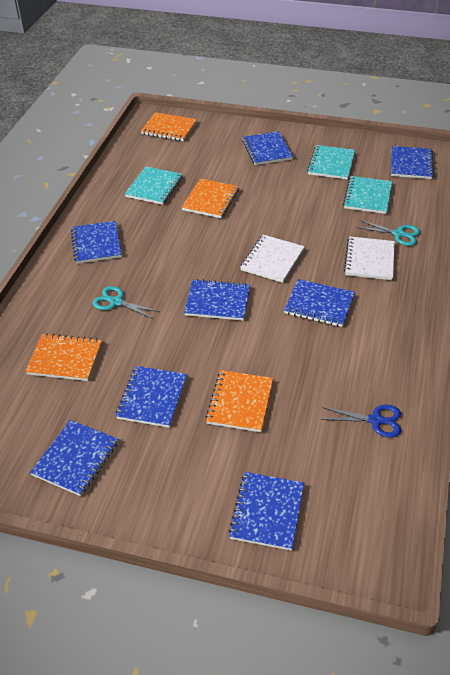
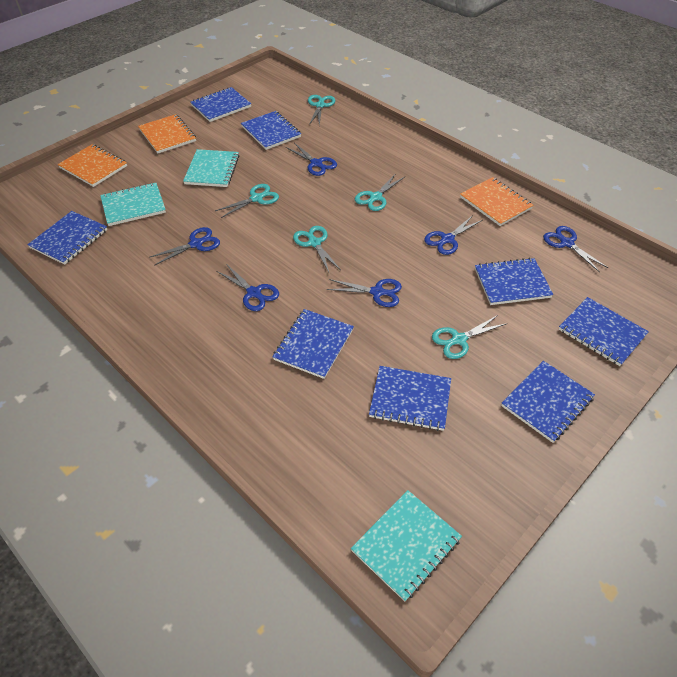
blue scissors: 1 -> 6
orange notebook: 4 -> 3
turquoise scissors: 2 -> 5
white notebook: 2 -> 0

